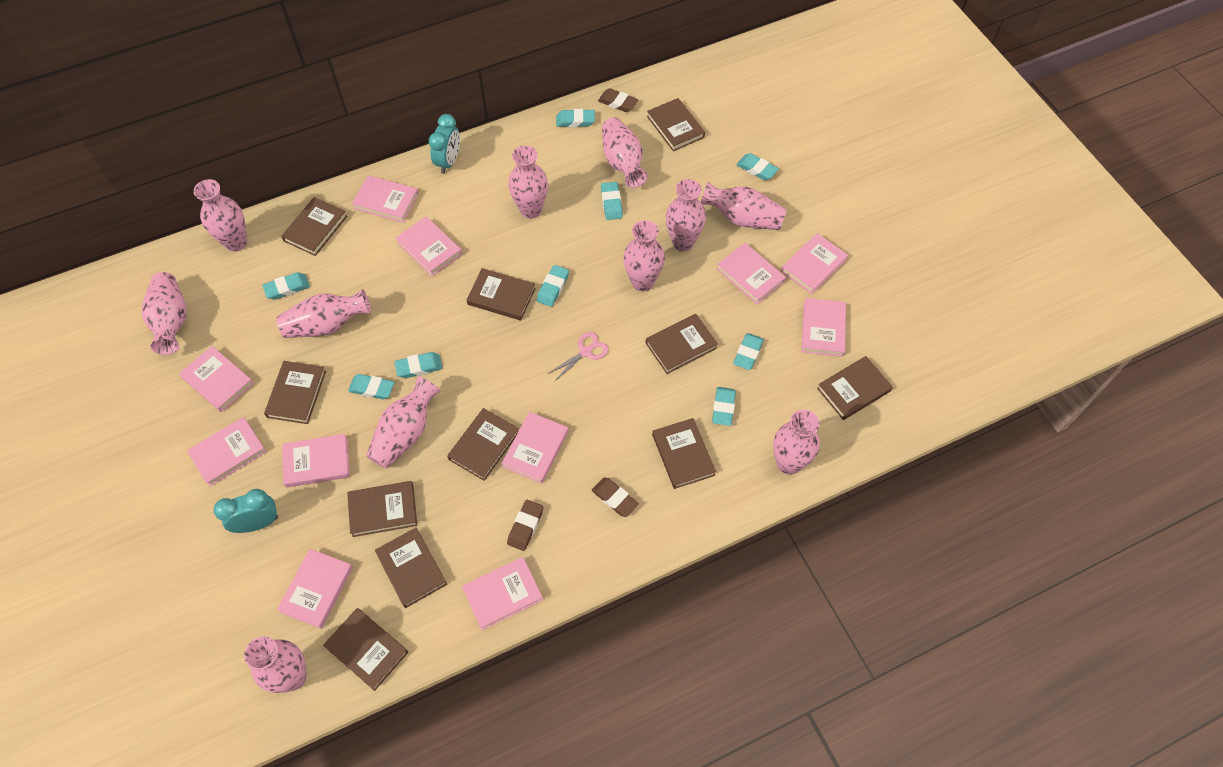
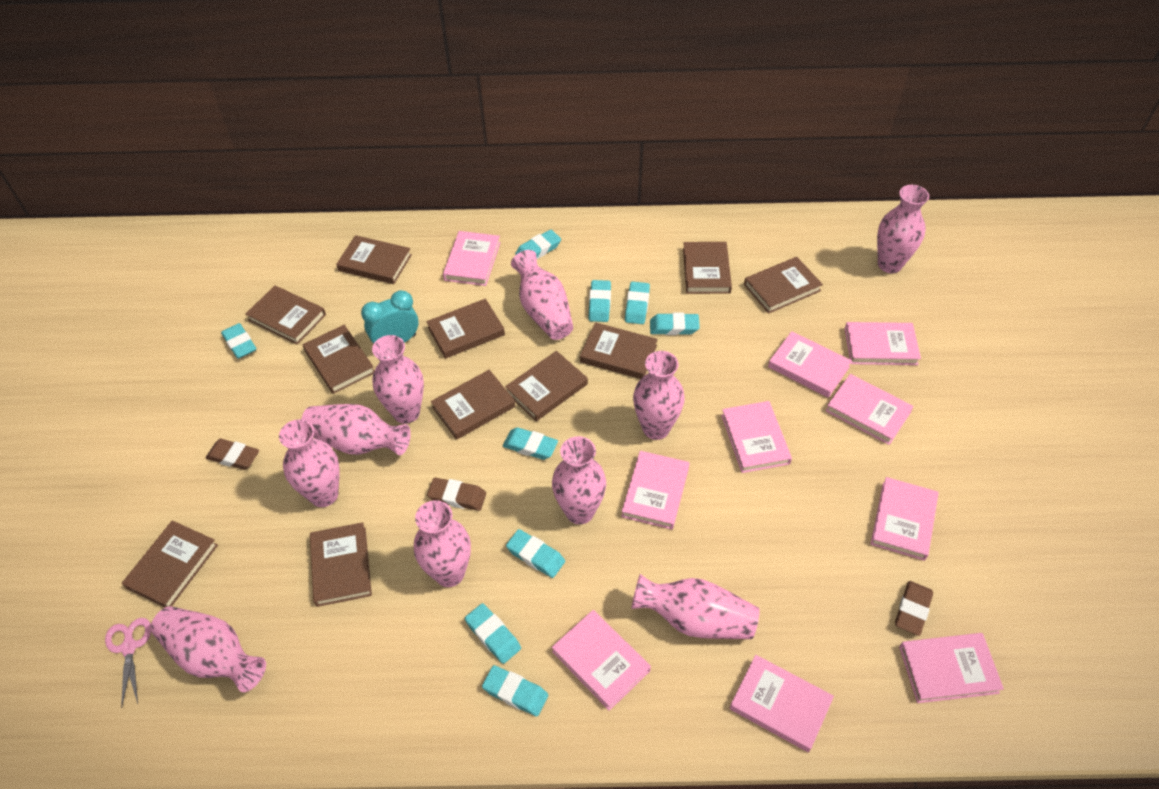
pink book: 11 -> 10
pink vase: 11 -> 10
turquoise clock: 2 -> 1

